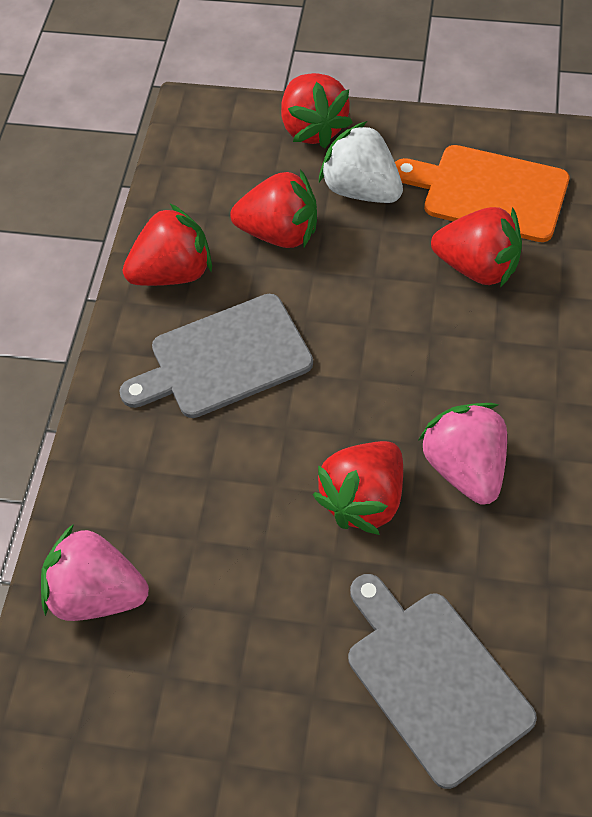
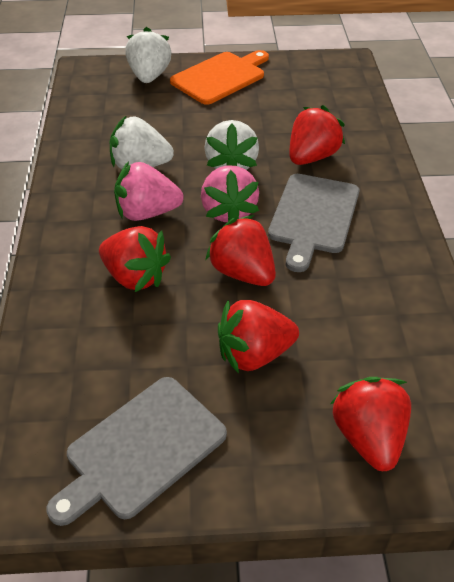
white strawberry: 1 -> 3

